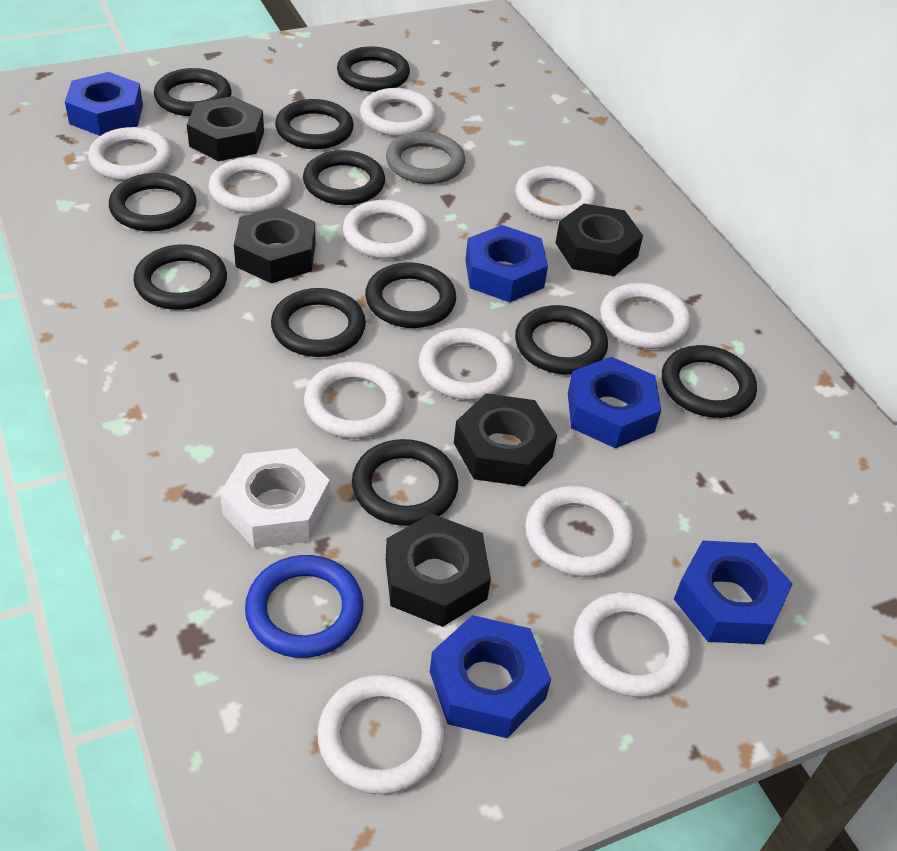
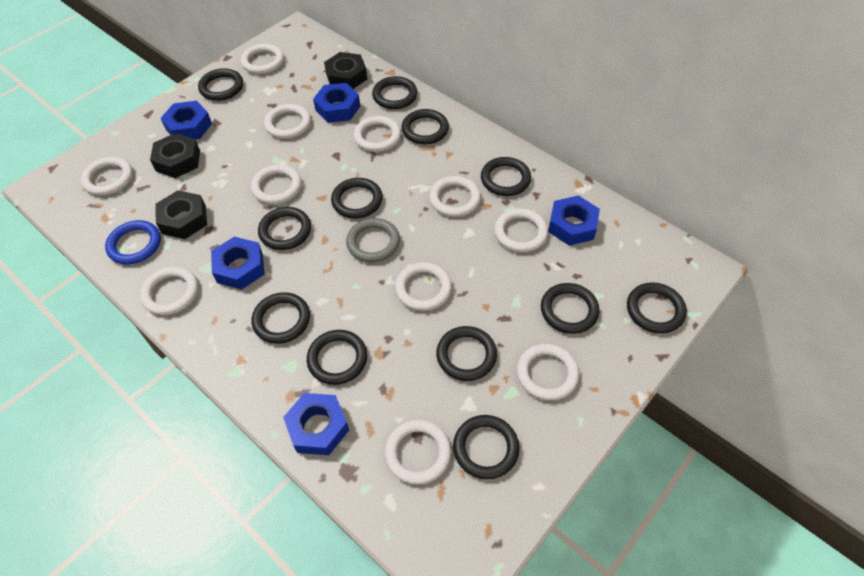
black nut: 5 -> 3
black ring: 11 -> 12
white nut: 1 -> 0

